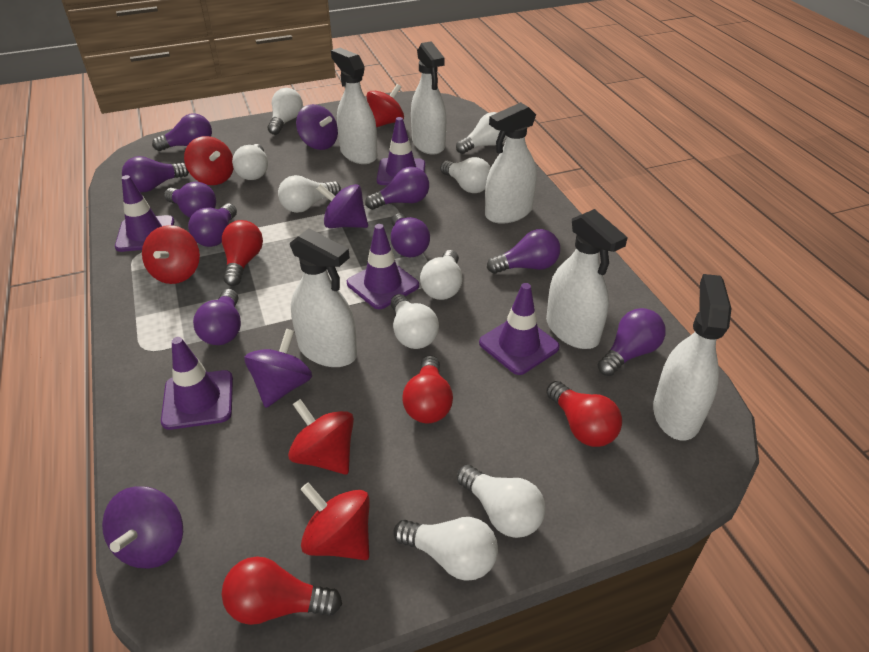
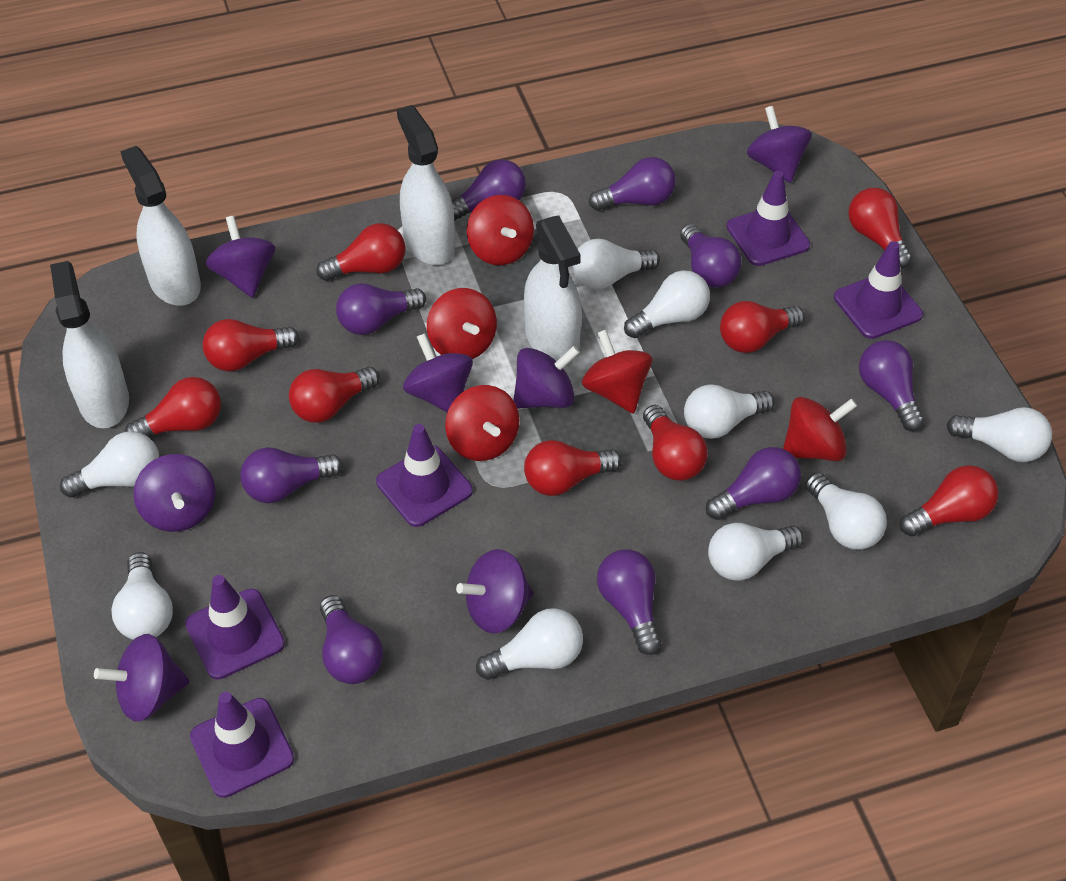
purple spinning top: 4 -> 7
red light bulb: 4 -> 9
white spray bottle: 6 -> 4

